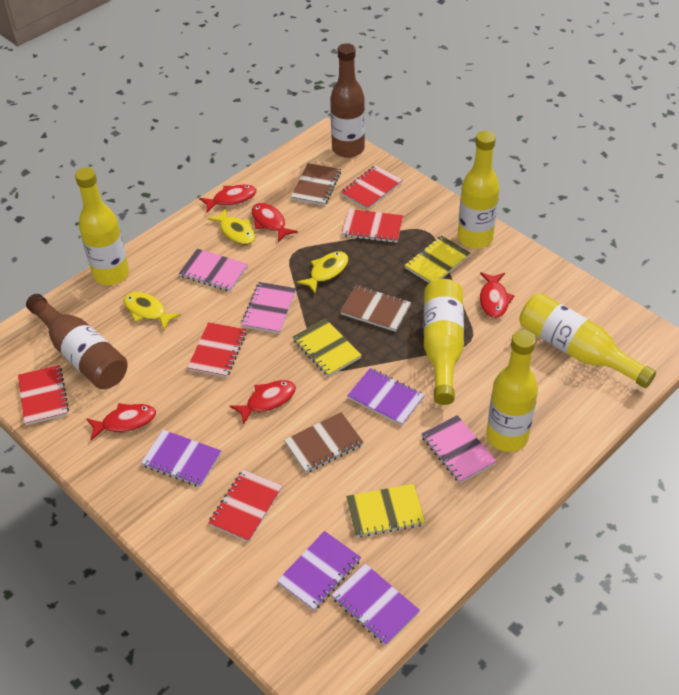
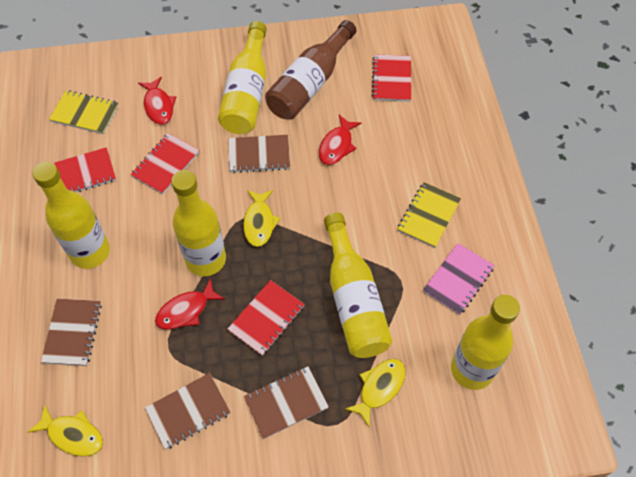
brown bottle: 2 -> 1
brown notebook: 3 -> 4
pink notebook: 3 -> 1
purple notebook: 4 -> 0
red fish: 5 -> 3
red notebook: 5 -> 4
yellow notebook: 3 -> 2

